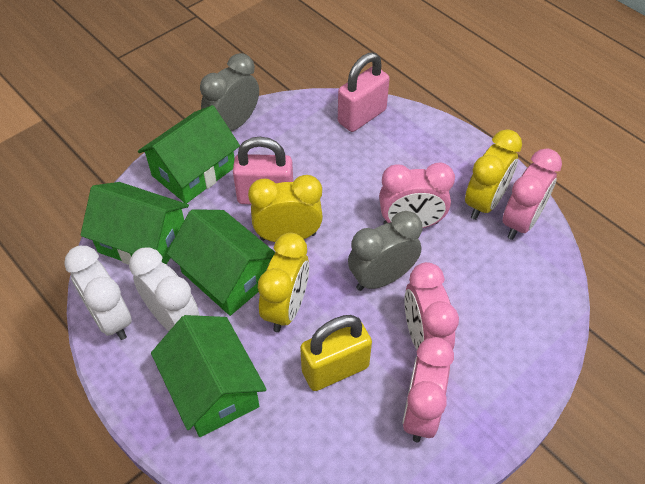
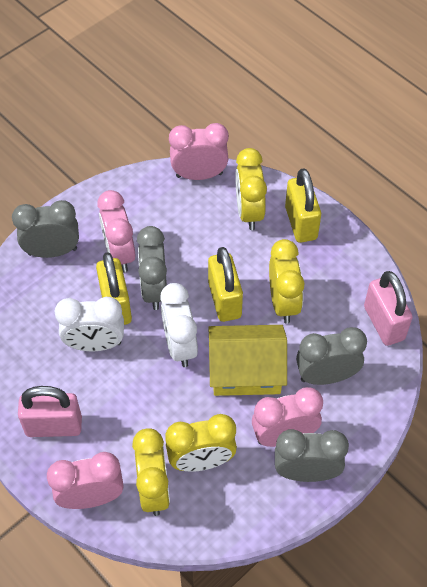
green house: 4 -> 0
grey clock: 2 -> 4
yellow clock: 3 -> 4
yellow house: 0 -> 1
yellow padlock: 1 -> 3

